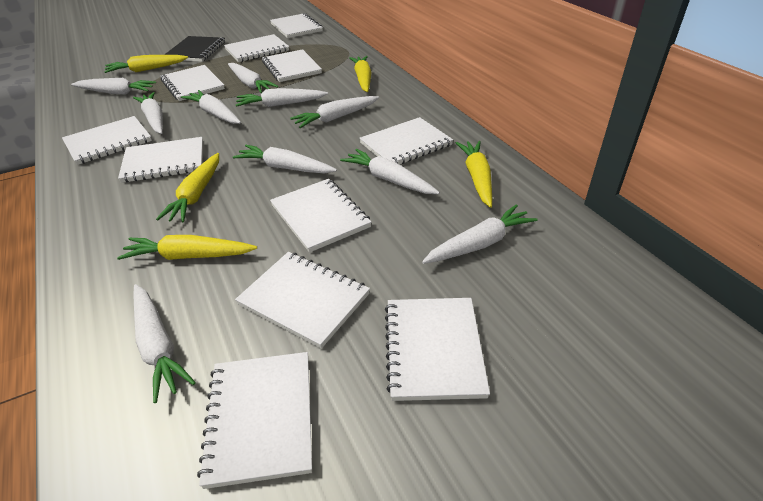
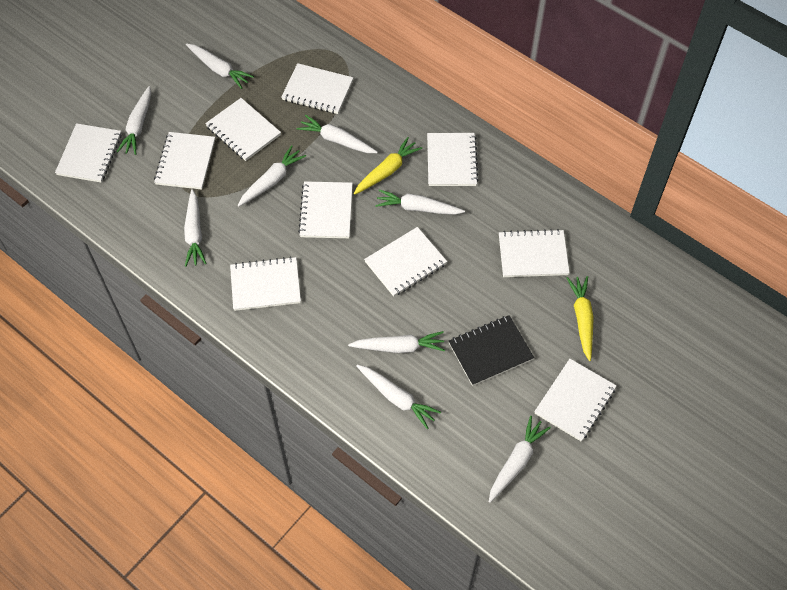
white carrot: 10 -> 9
white notebook: 11 -> 10
yellow carrot: 5 -> 2

